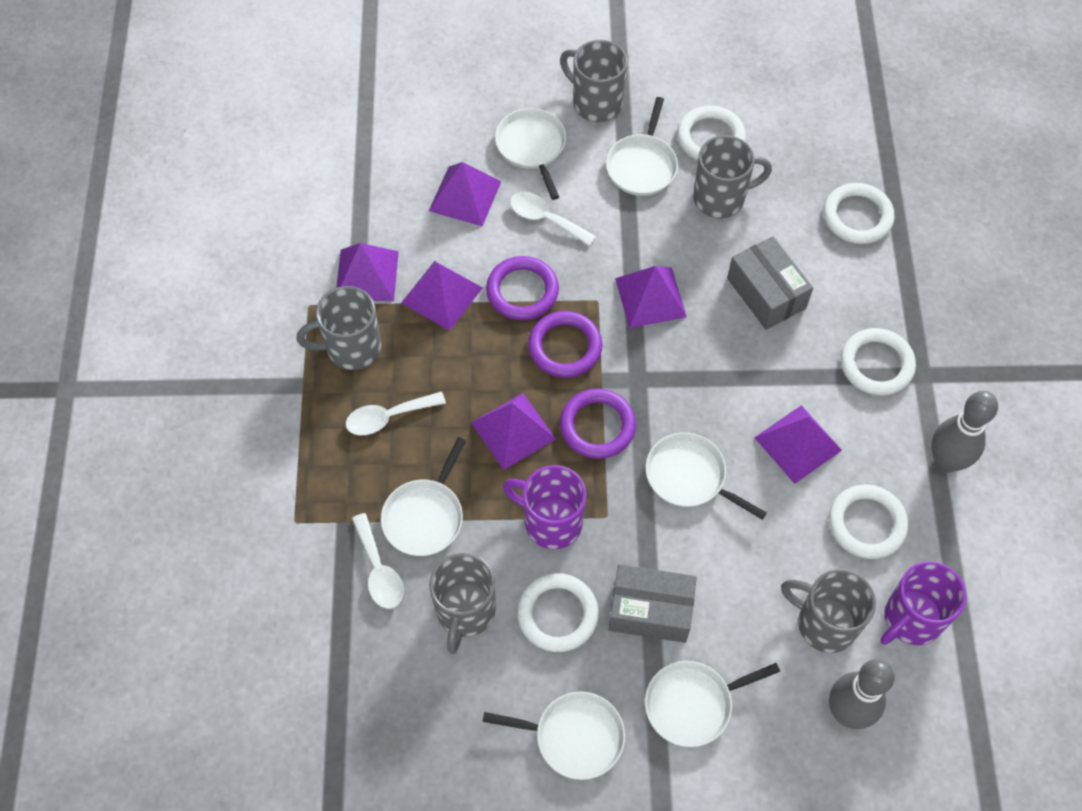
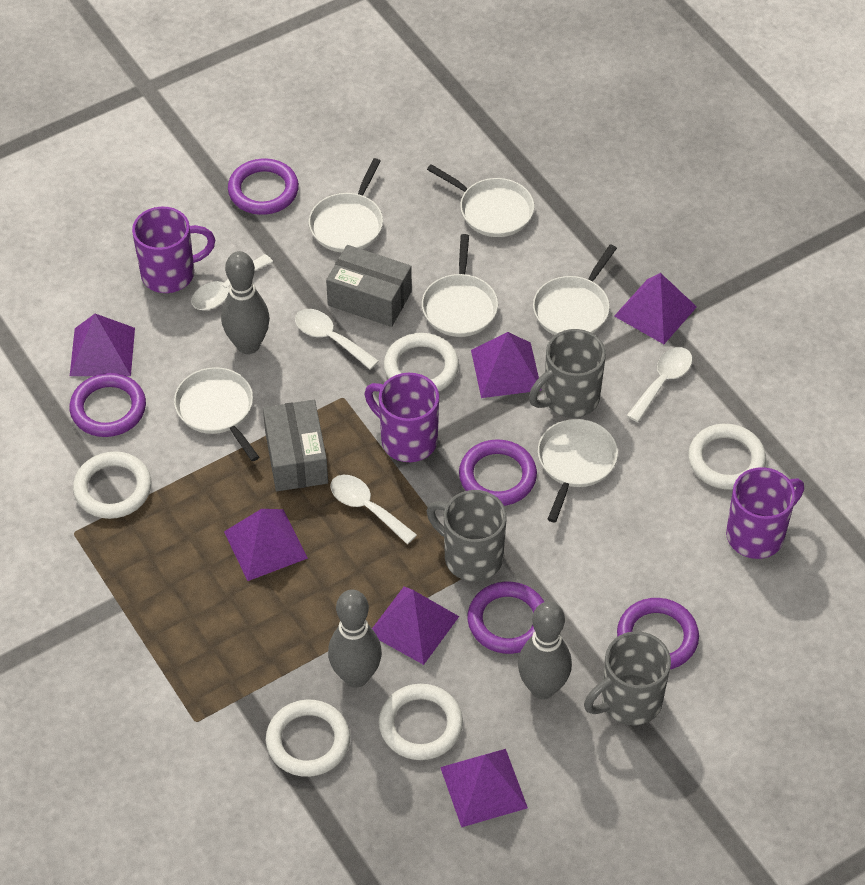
grey bowling pin: 2 -> 3
grey mug: 5 -> 3
purple mug: 2 -> 3
purple ring: 3 -> 5
white spoon: 3 -> 4

